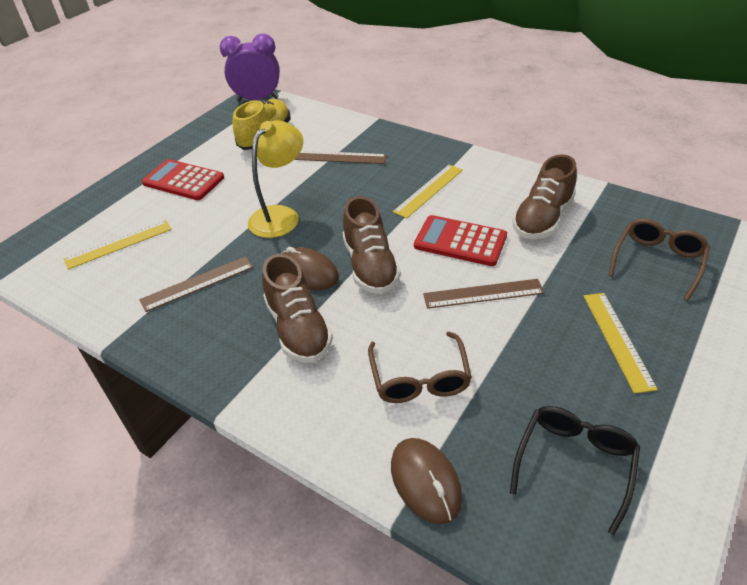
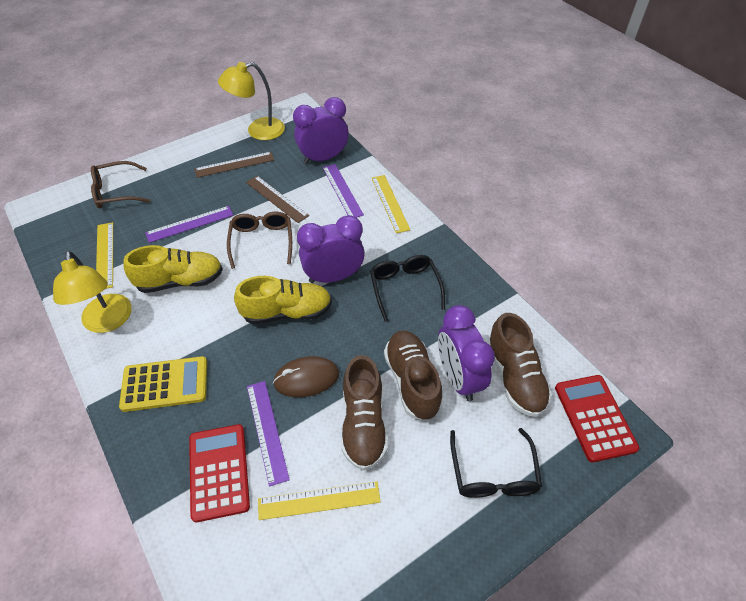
black glasses: 1 -> 2
brown mouse: 2 -> 1
brown ruler: 3 -> 2
purple clock: 1 -> 3
purple ruler: 0 -> 3
yellow calculator: 0 -> 1
yellow lamp: 1 -> 2
yellow shoe: 1 -> 2

